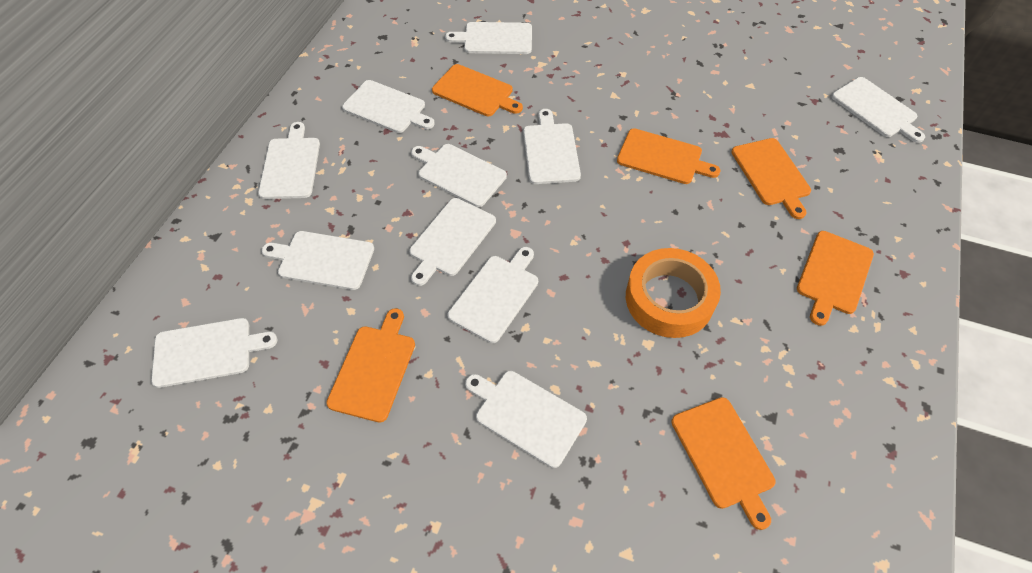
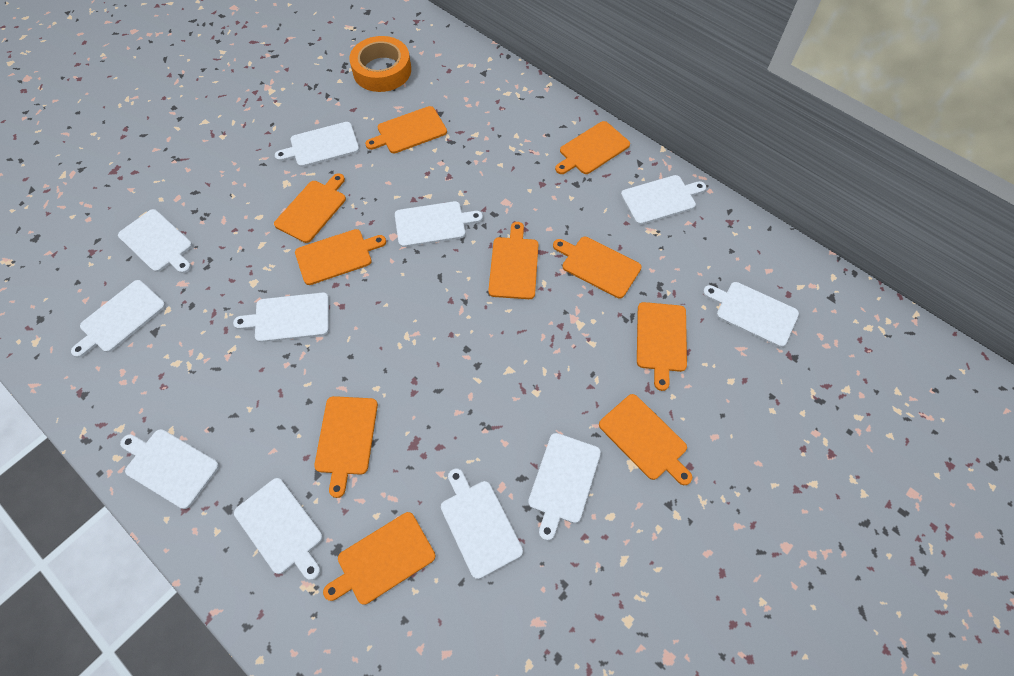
orange cutting board: 6 -> 10

